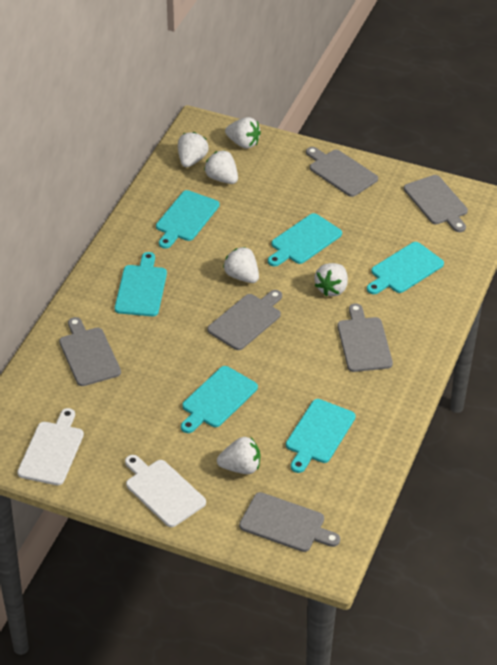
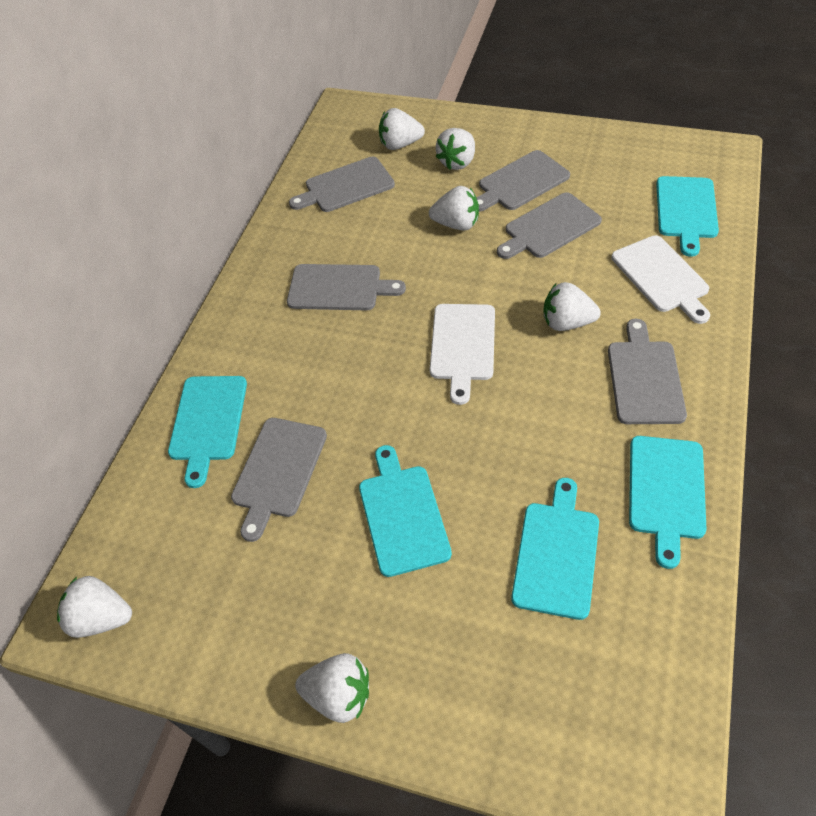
turquoise cutting board: 6 -> 5

